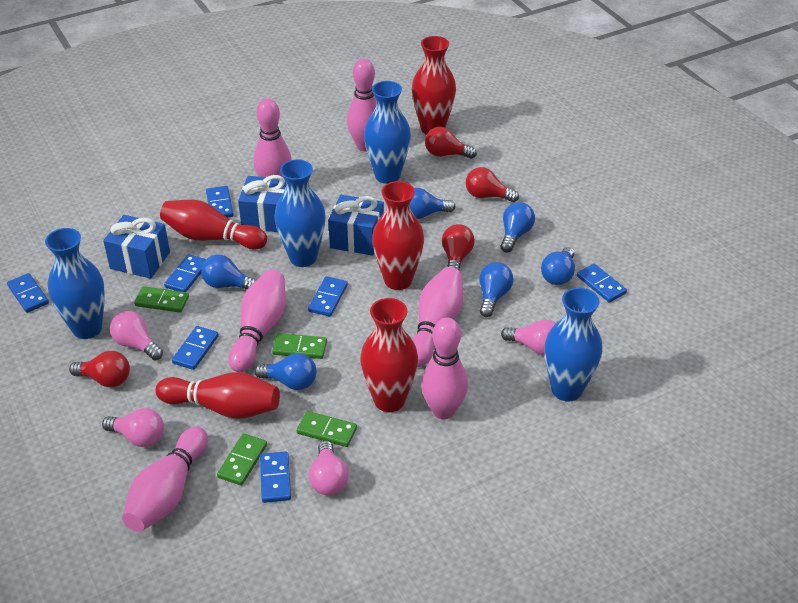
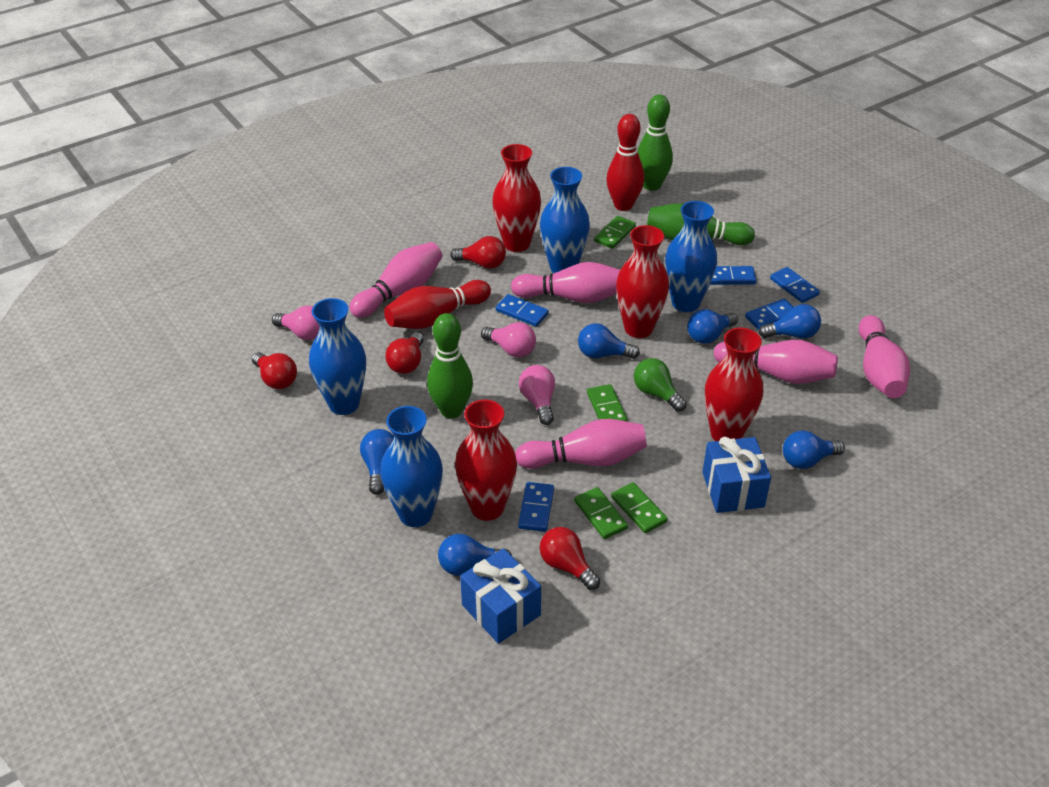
blue domino: 7 -> 5
blue gift: 3 -> 2
green bowling pin: 0 -> 3
green light bulb: 0 -> 1
pink bowling pin: 6 -> 5
pink light bulb: 4 -> 3
red vase: 3 -> 4

